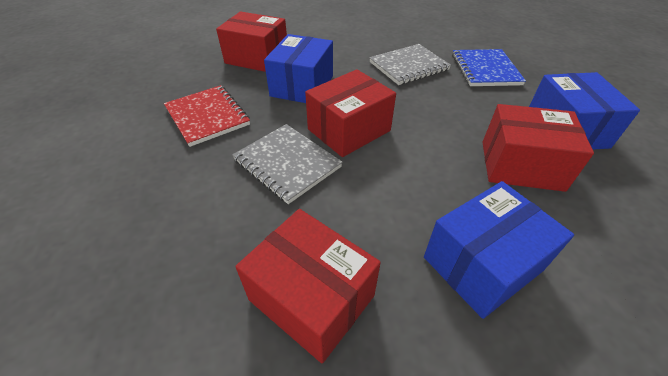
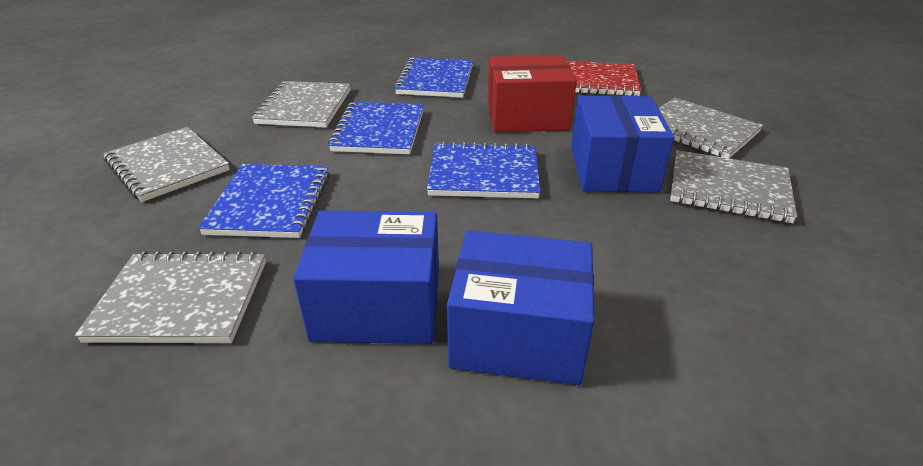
blue notebook: 1 -> 4
grey notebook: 2 -> 5
red box: 4 -> 1

